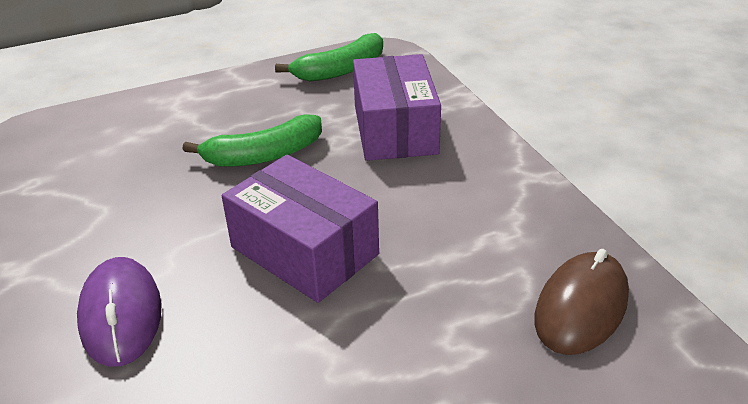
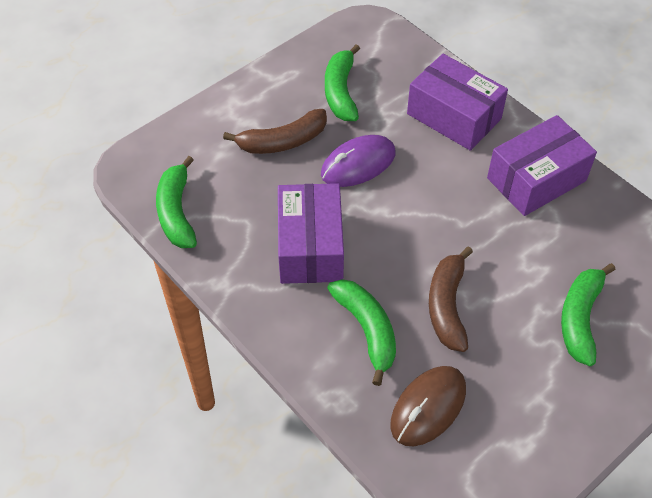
brown banana: 0 -> 2
green banana: 2 -> 4
purple box: 2 -> 3

